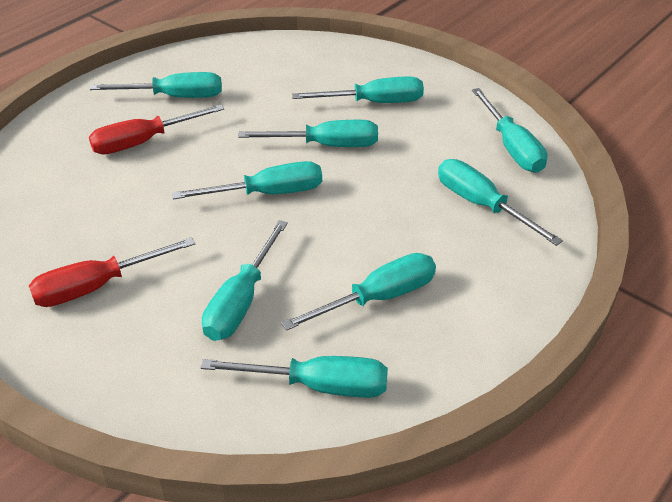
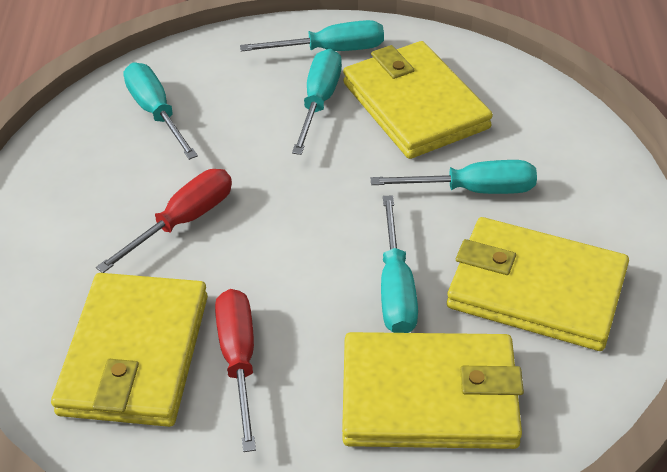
turquoise screwdriver: 9 -> 5
yellow wallet: 0 -> 4

